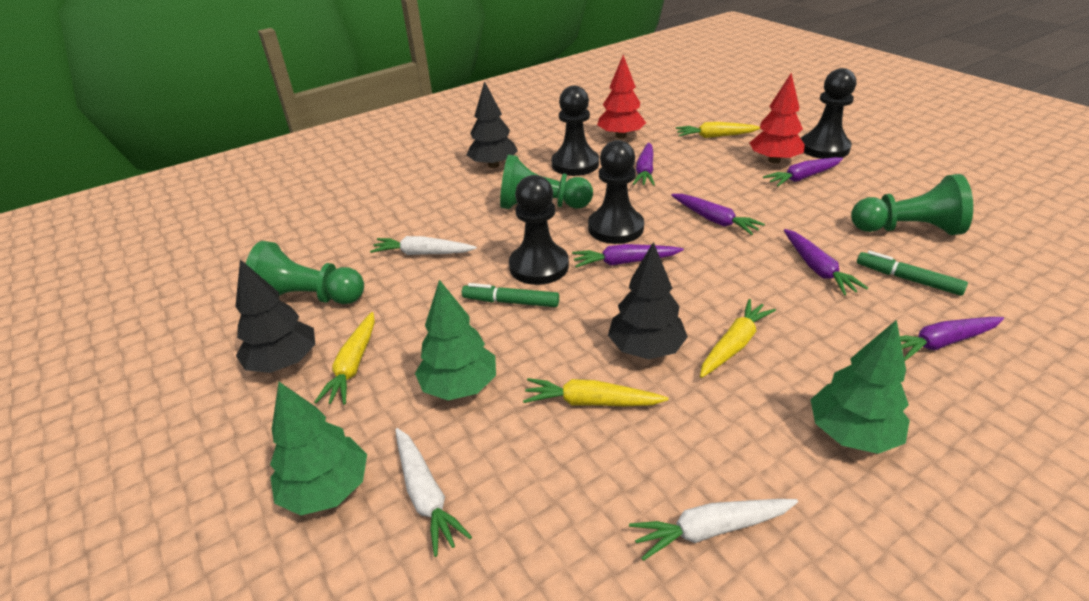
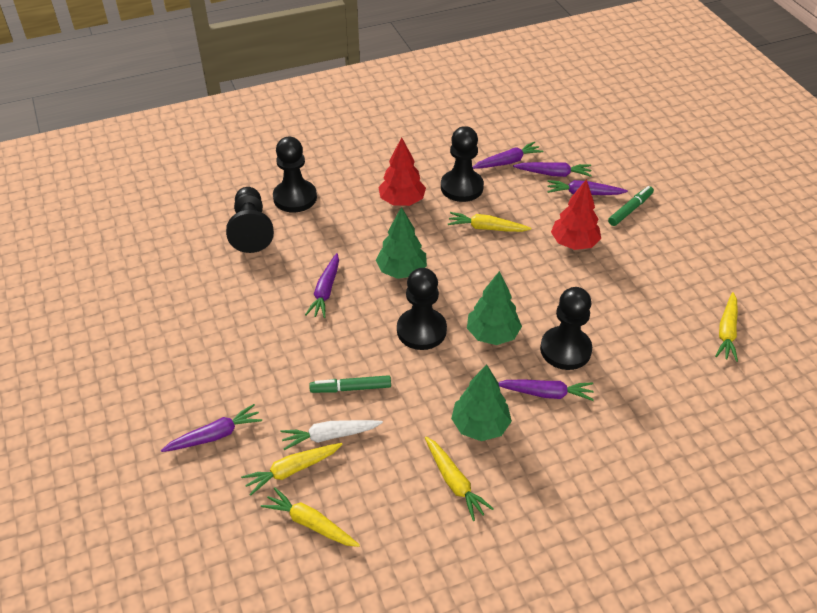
black pawn: 4 -> 5
black tree: 3 -> 0
green pawn: 3 -> 0
white carrot: 3 -> 1
yellow carrot: 4 -> 5

